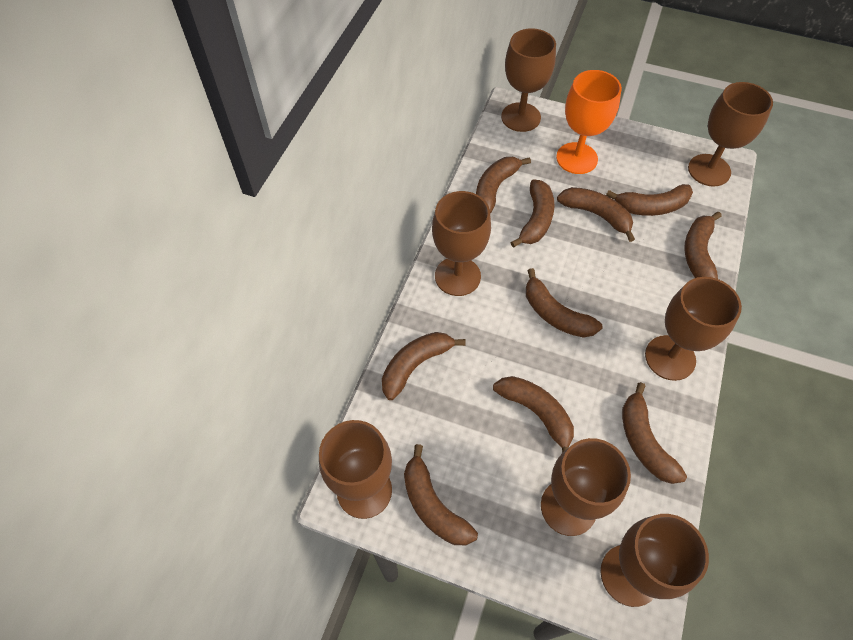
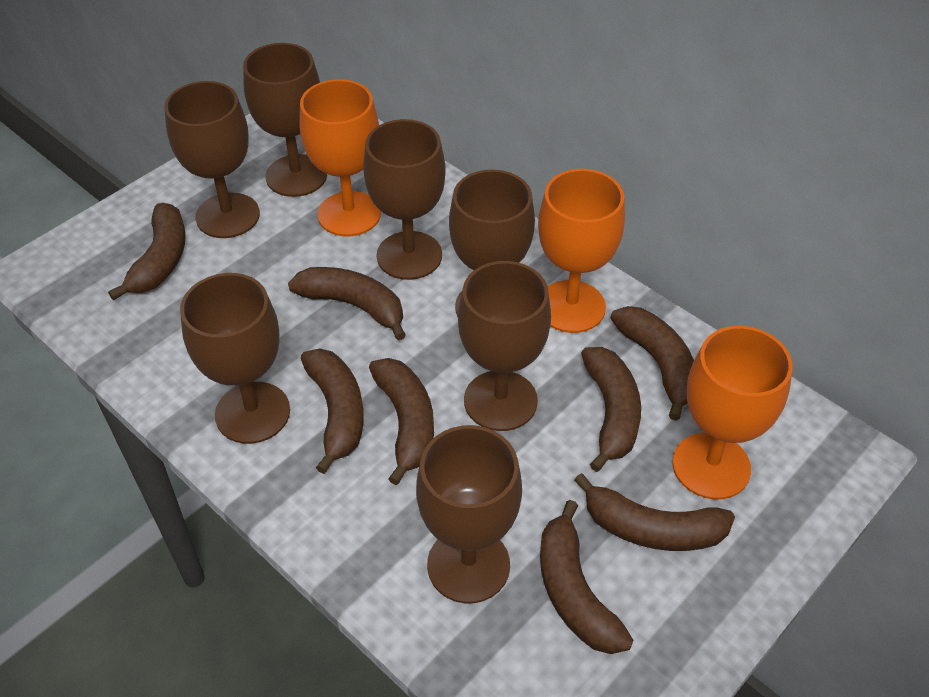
brown banana: 10 -> 8
orange goblet: 1 -> 3

